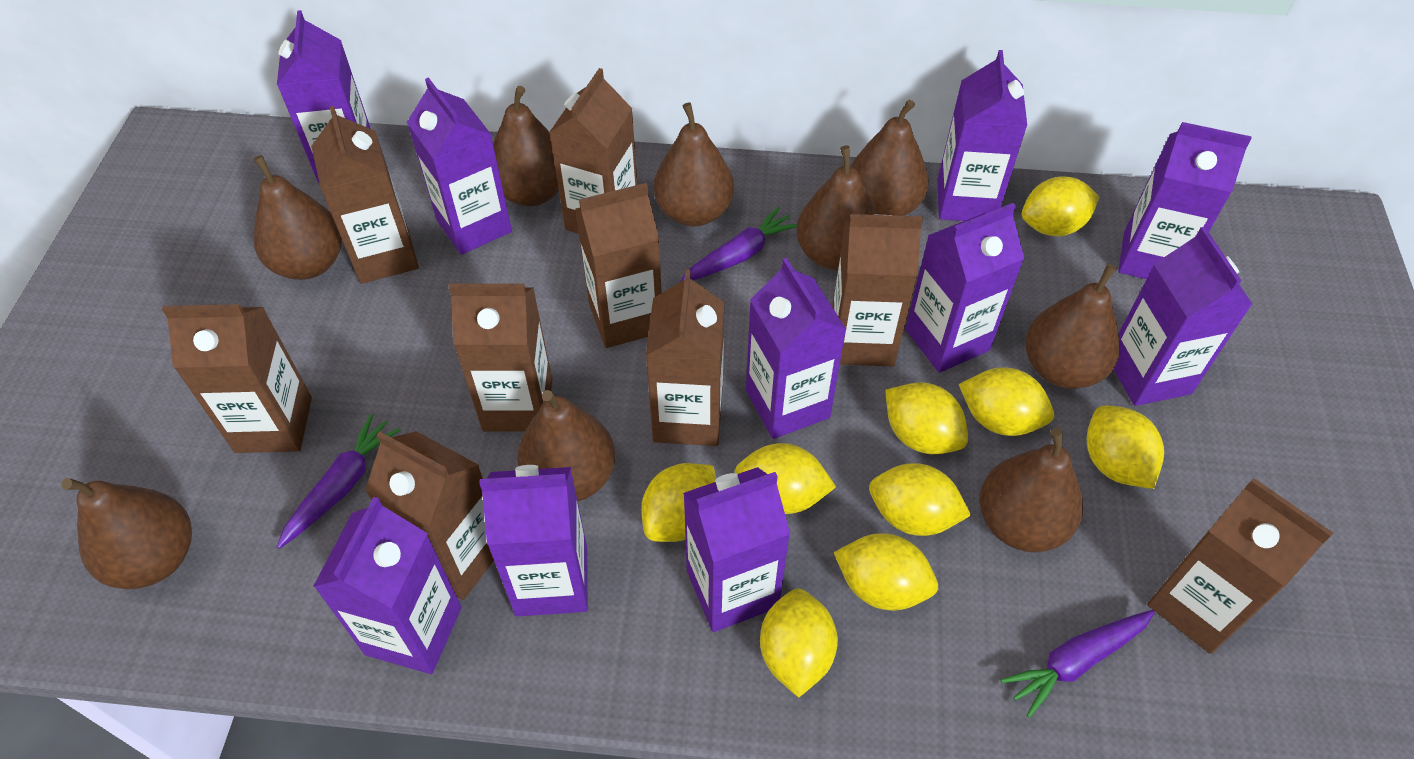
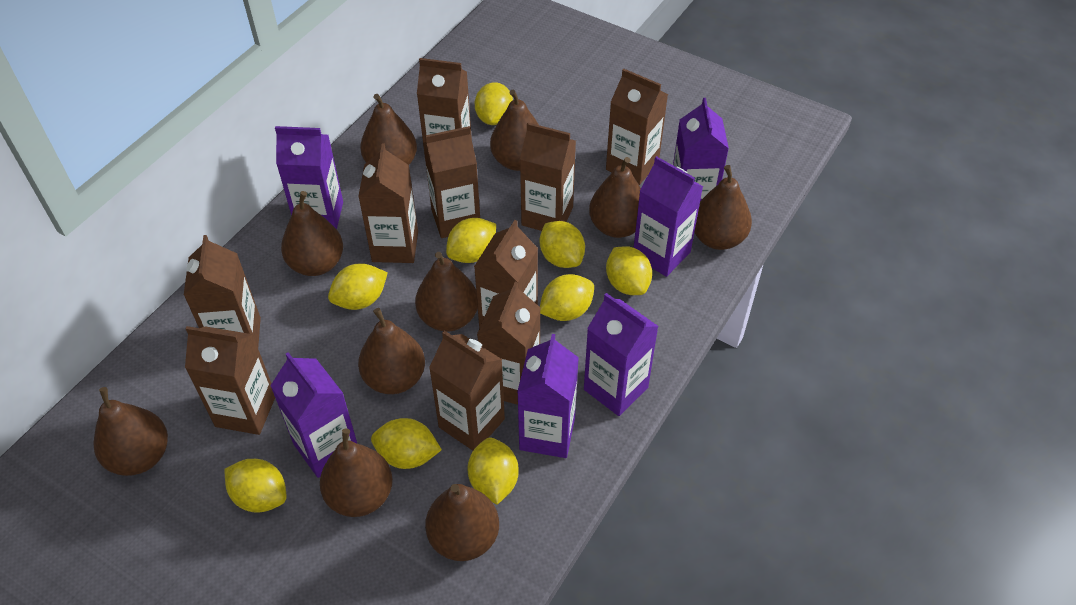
brown carton: 9 -> 10
brown pear: 9 -> 10
purple carrot: 3 -> 0
purple carton: 10 -> 6

